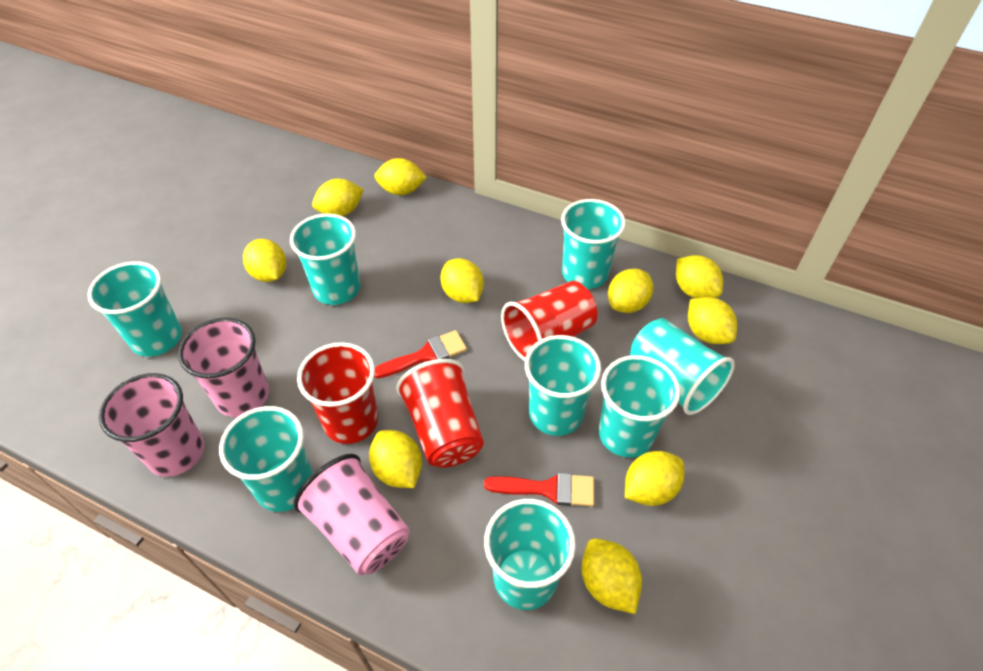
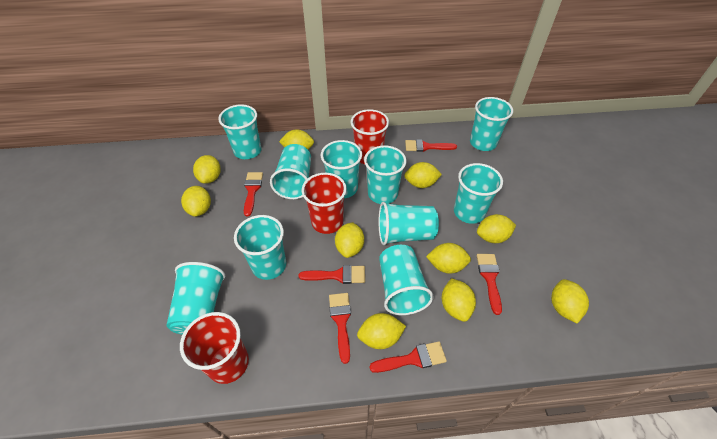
pink cup: 3 -> 0
red brush: 2 -> 6
turquoise cup: 8 -> 10

